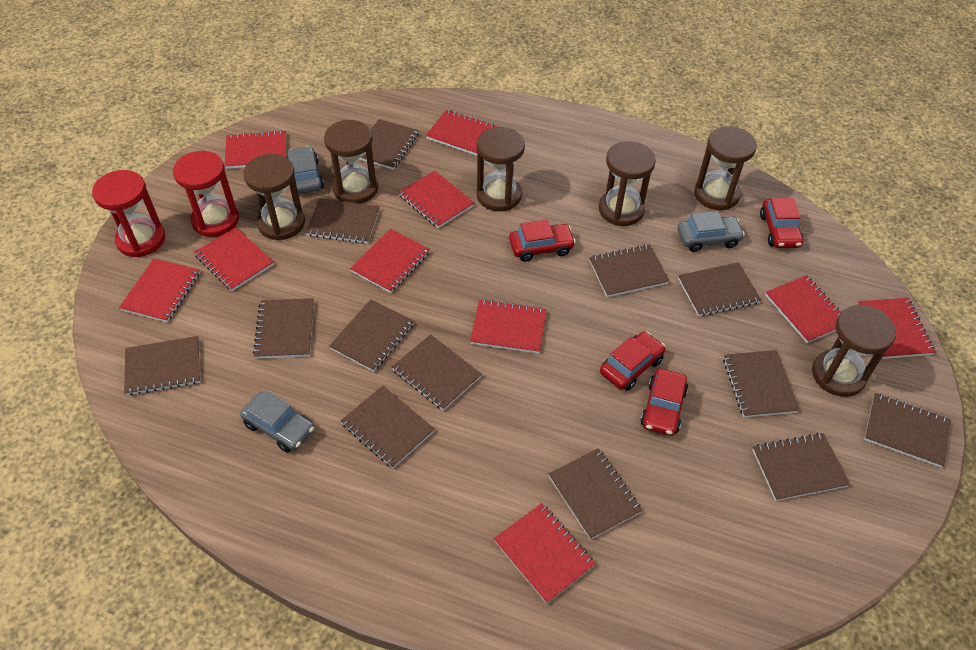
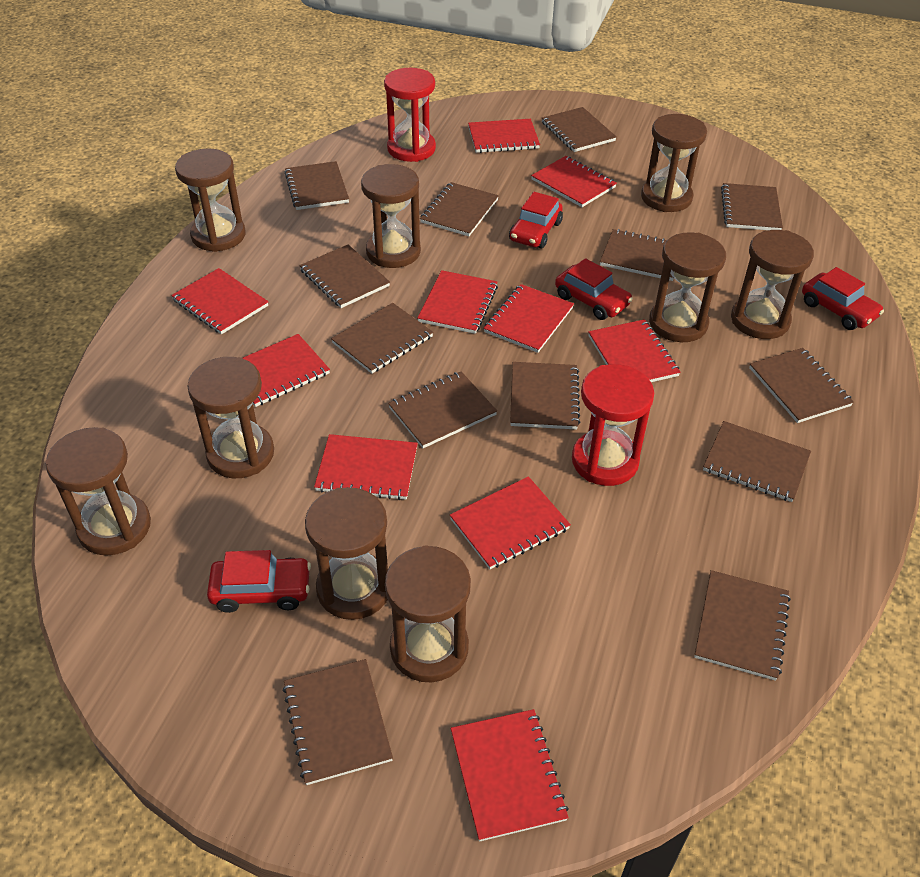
brown hourglass: 6 -> 9
grey car: 3 -> 0

